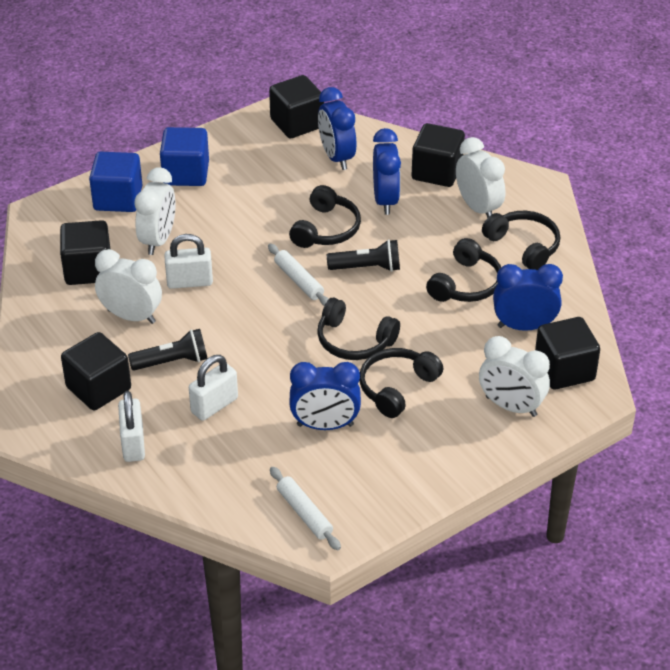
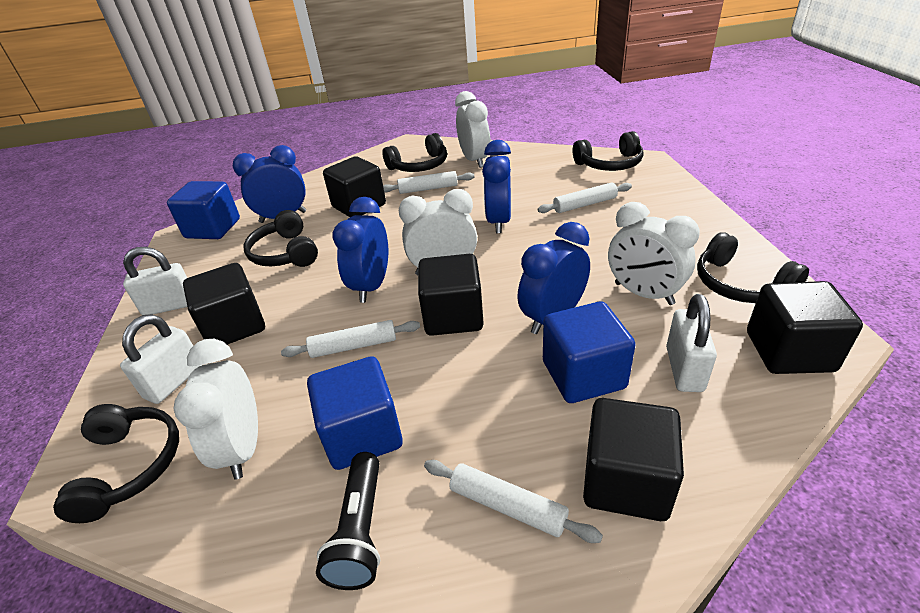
black flashlight: 2 -> 1
blue cube: 2 -> 3
white rolling pin: 2 -> 4

